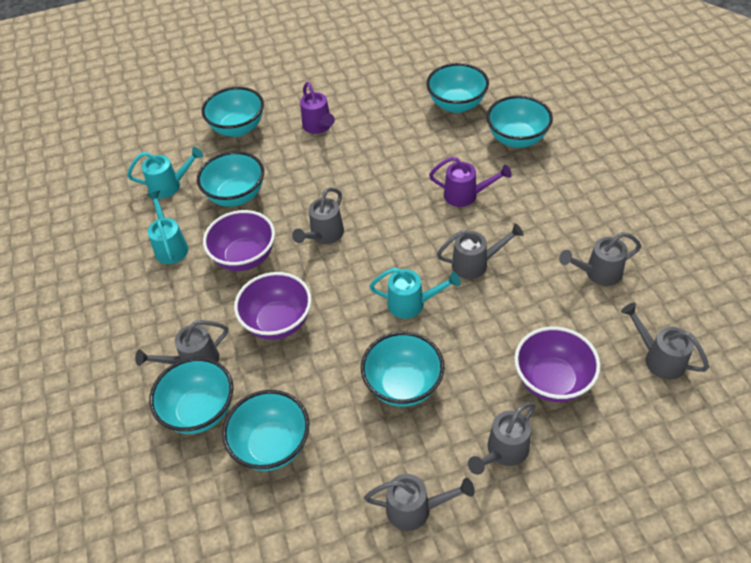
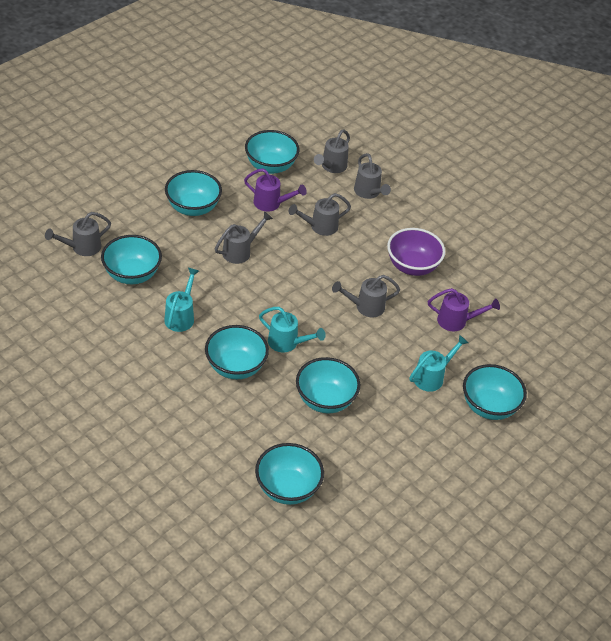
grey watering can: 7 -> 6
purple bowl: 3 -> 1

